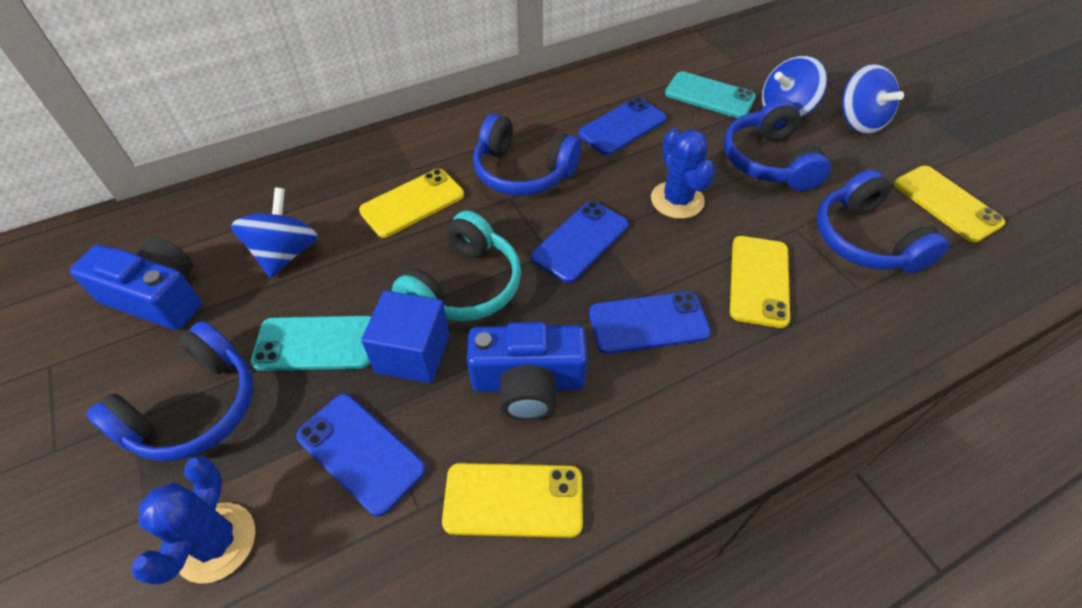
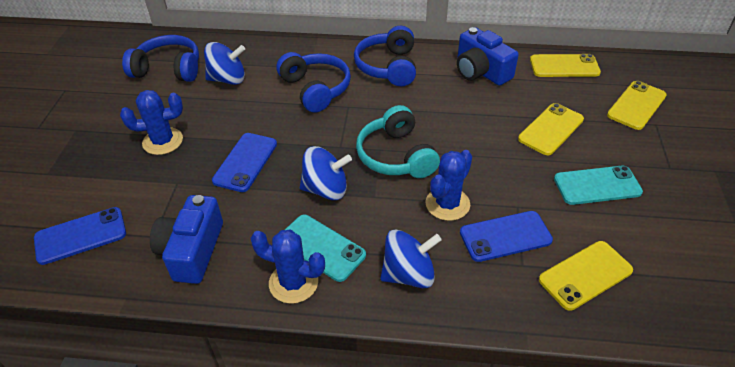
blue cactus: 2 -> 3
blue cube: 1 -> 0
blue headphones: 4 -> 3
blue phone: 4 -> 3

